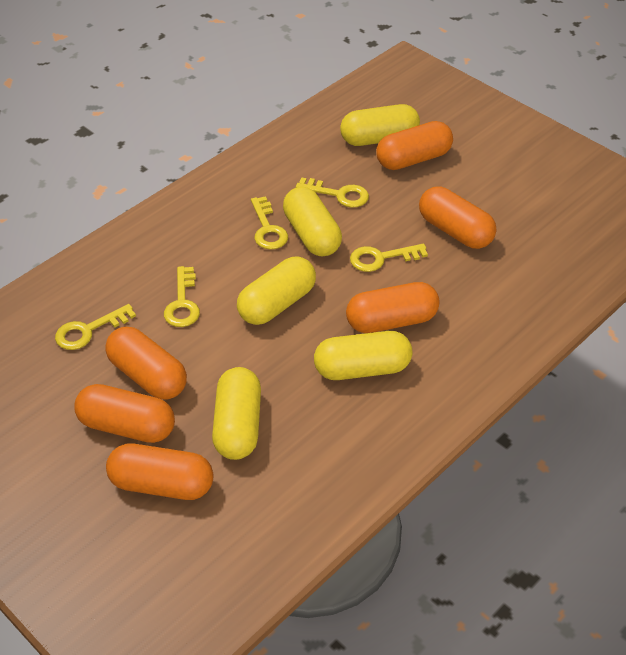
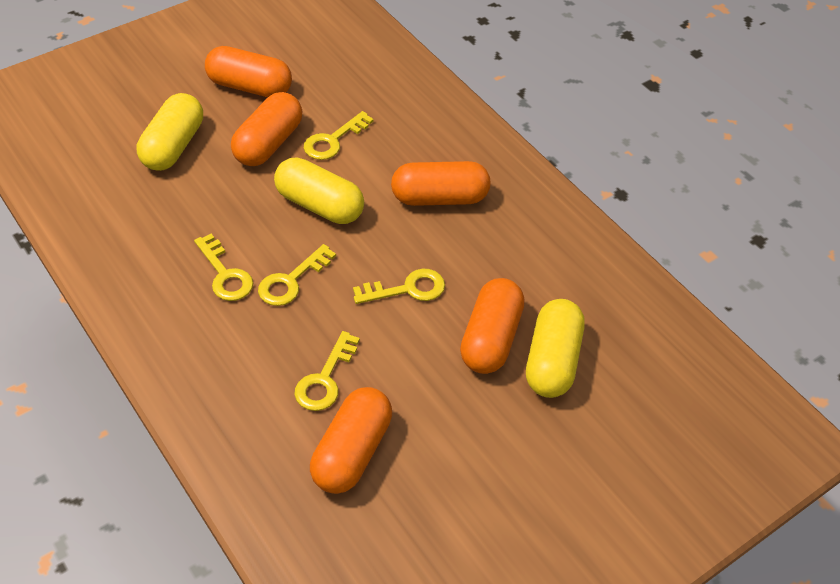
orange capsule: 6 -> 5
yellow capsule: 5 -> 3

